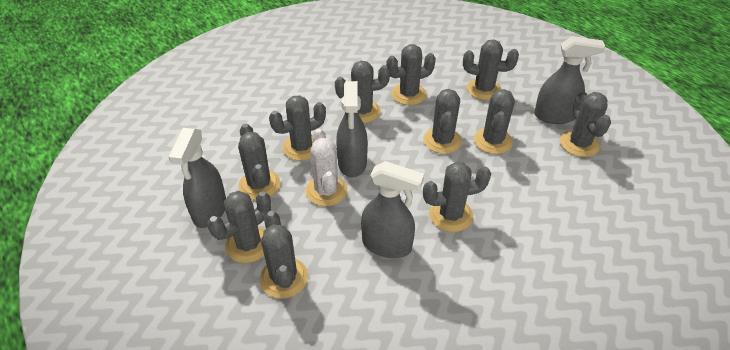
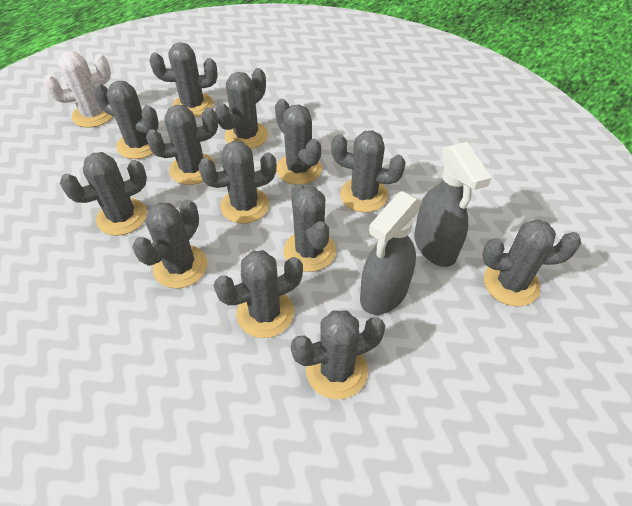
grey cactus: 11 -> 13
grey spray bottle: 4 -> 2

